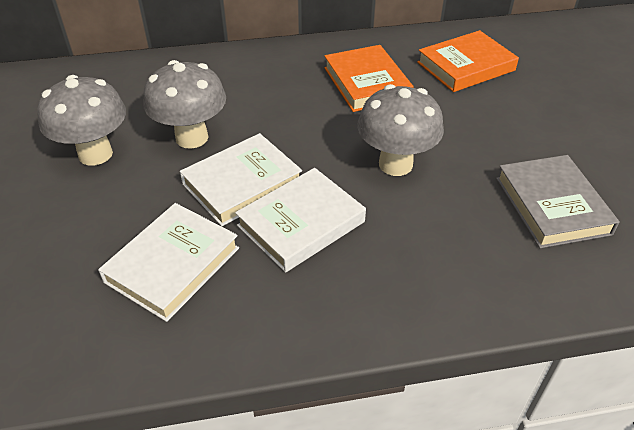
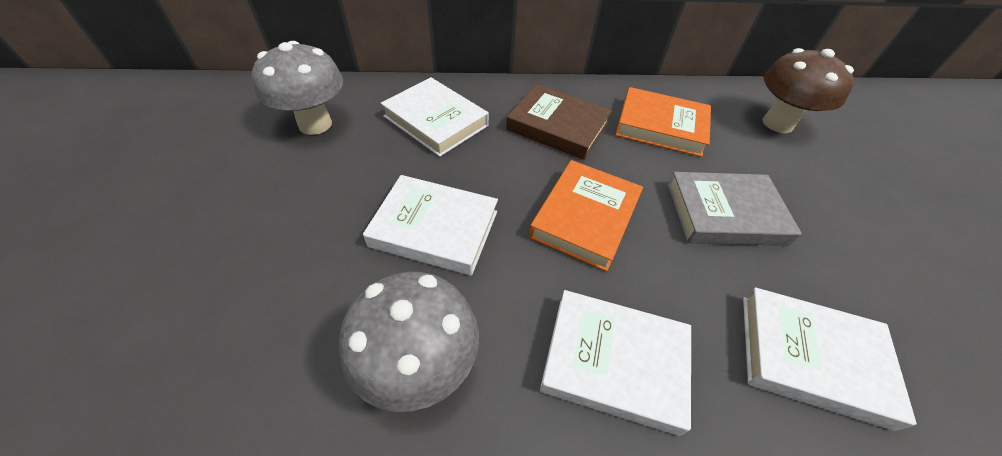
brown book: 0 -> 1
brown mushroom: 0 -> 1
grey mushroom: 3 -> 2
white book: 3 -> 4

